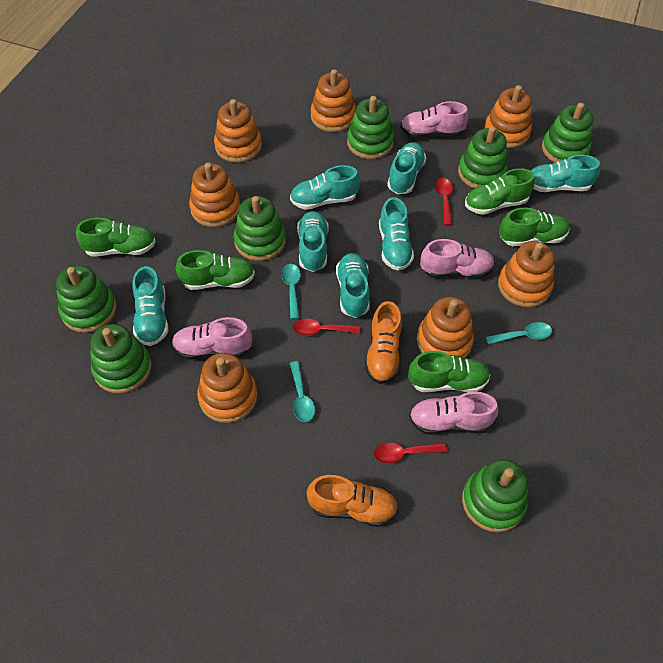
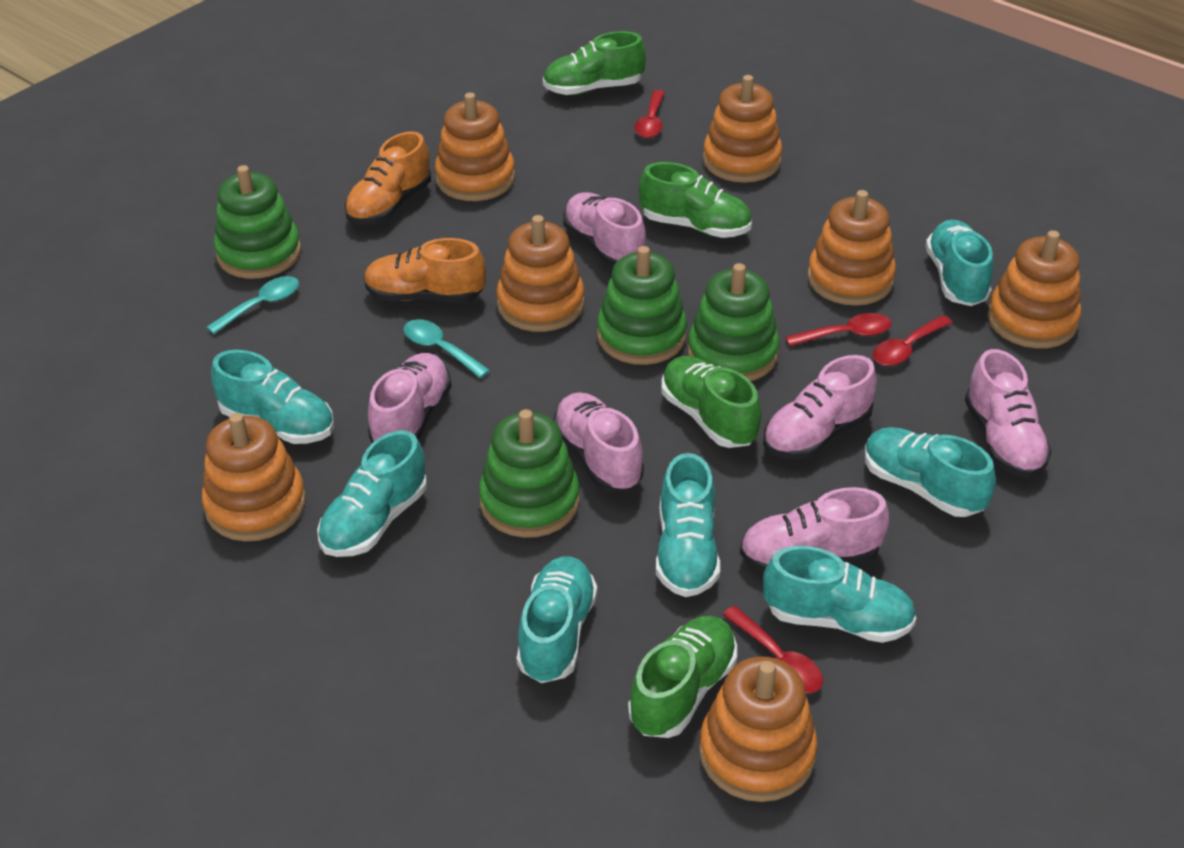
green shoe: 5 -> 4
green stacking toy: 7 -> 4
pink shoe: 4 -> 6
red spoon: 3 -> 4
turquoise spoon: 3 -> 2

